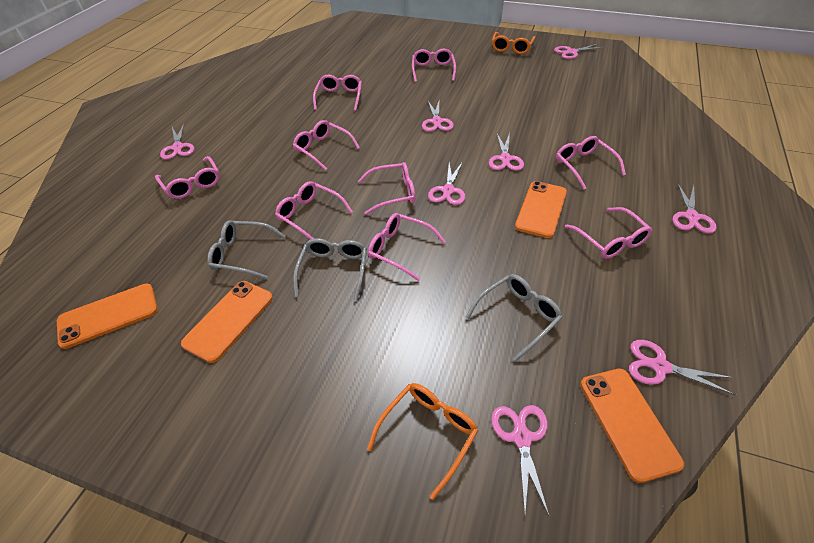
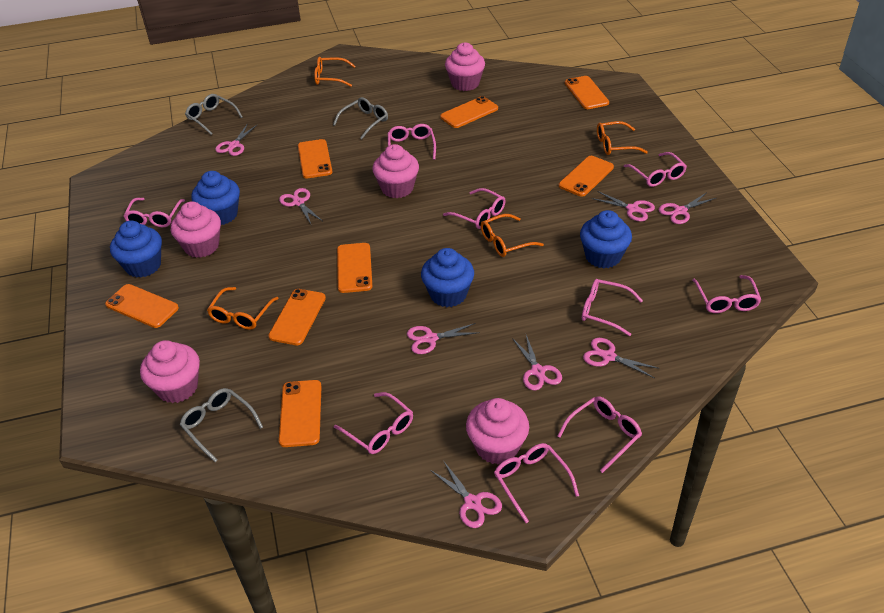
blue cupcake: 0 -> 4
orange glasses: 2 -> 4
orange phone: 4 -> 8
pink cupcake: 0 -> 5

